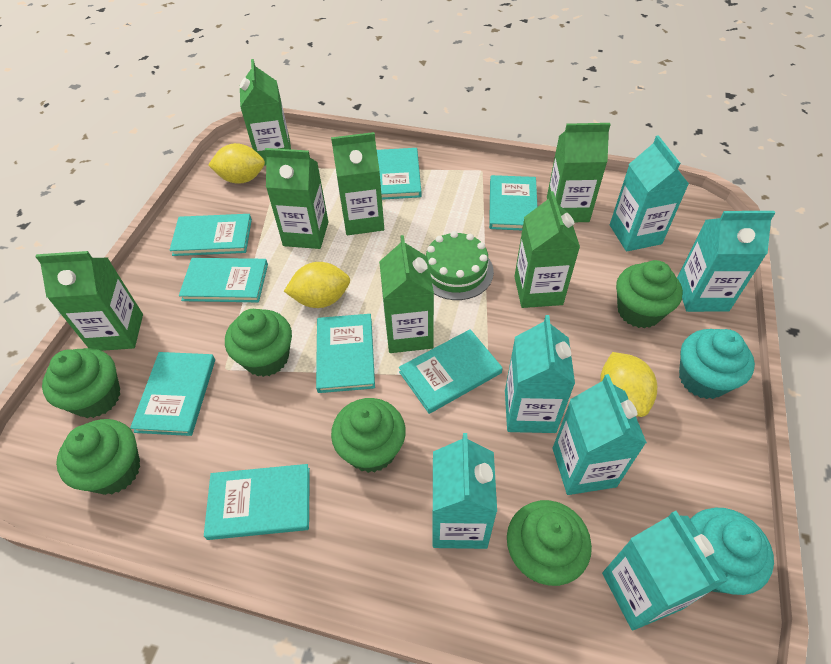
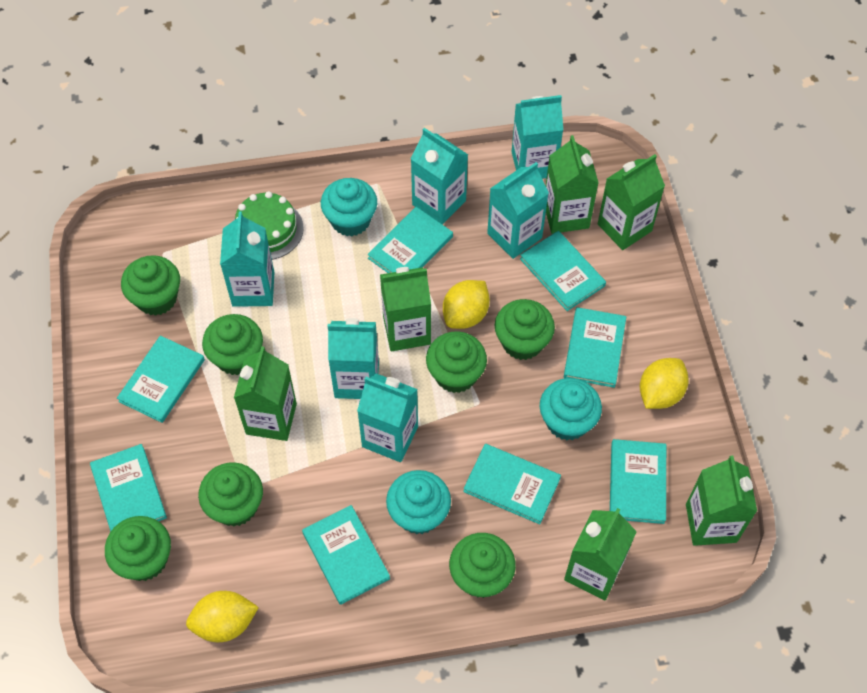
green carton: 7 -> 6
green cupcake: 6 -> 7
turquoise cupcake: 2 -> 3

